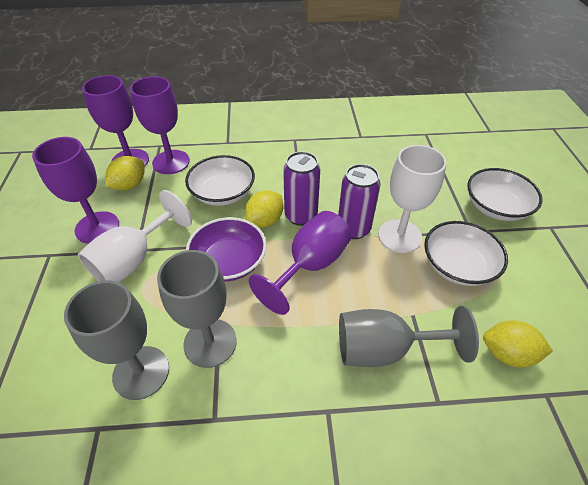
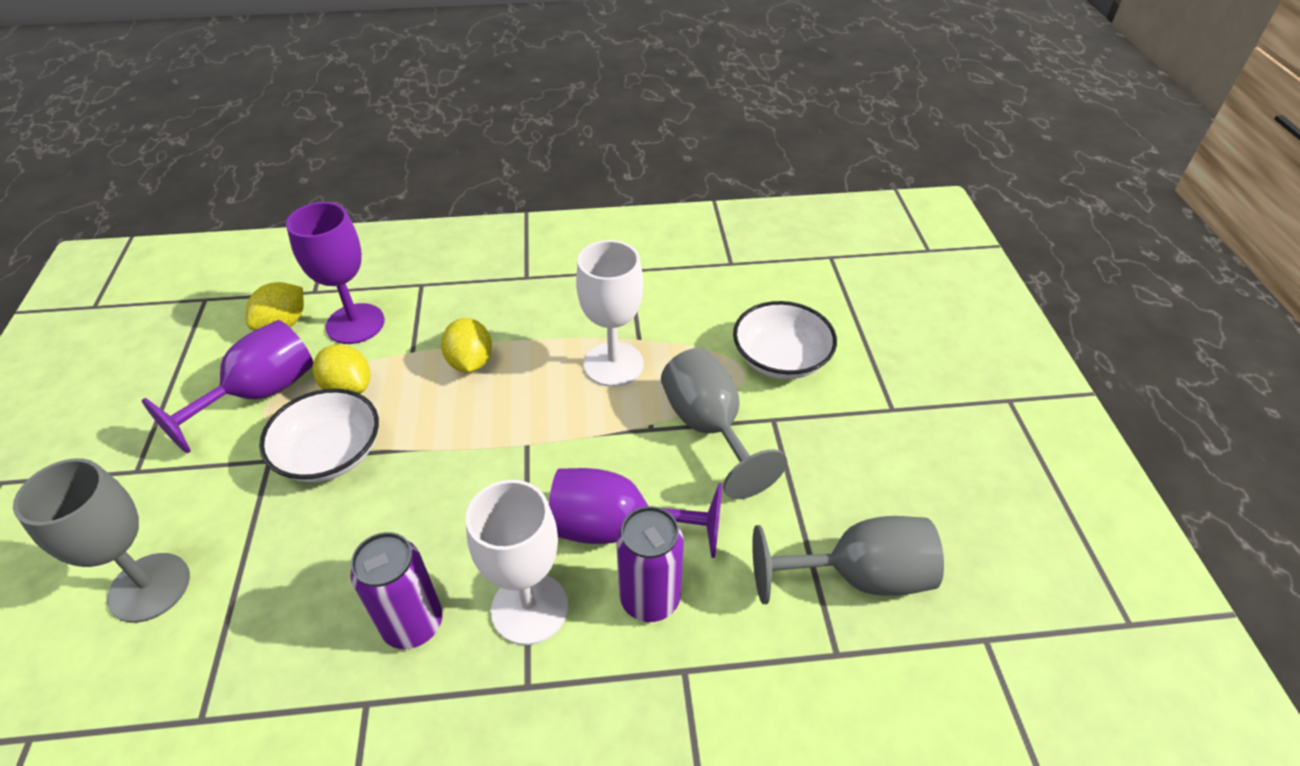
purple bowl: 1 -> 0
purple goblet: 4 -> 3
white bowl: 3 -> 2

